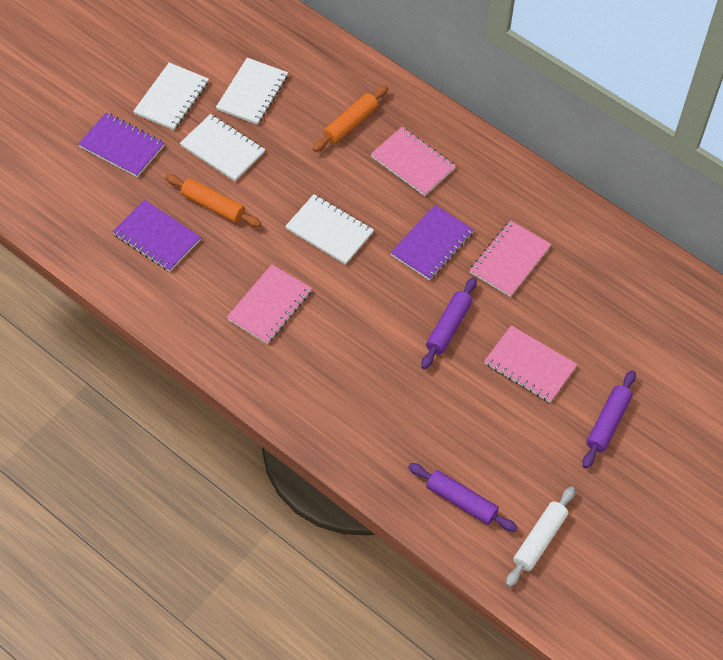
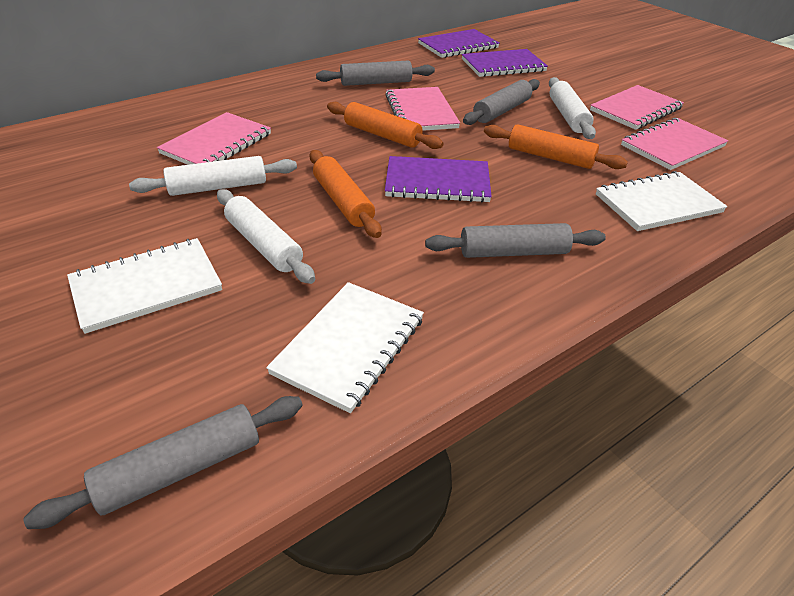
grey rolling pin: 0 -> 4
orange rolling pin: 2 -> 3
purple rolling pin: 3 -> 0
white notebook: 4 -> 3
white rolling pin: 1 -> 3

